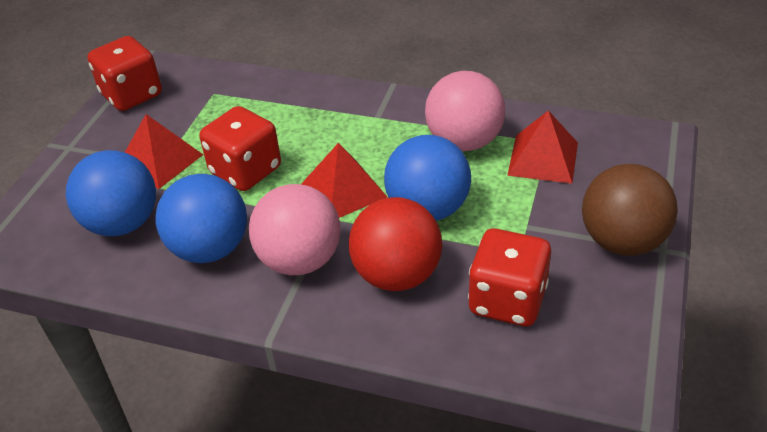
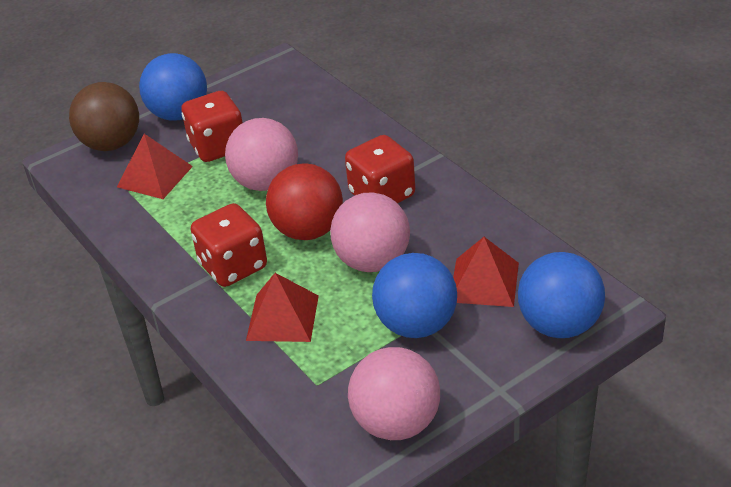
pink ball: 2 -> 3

